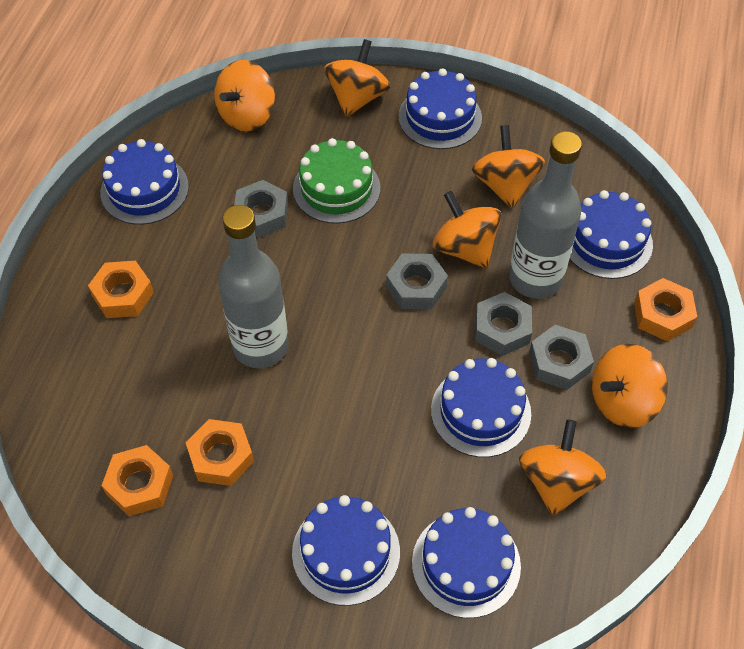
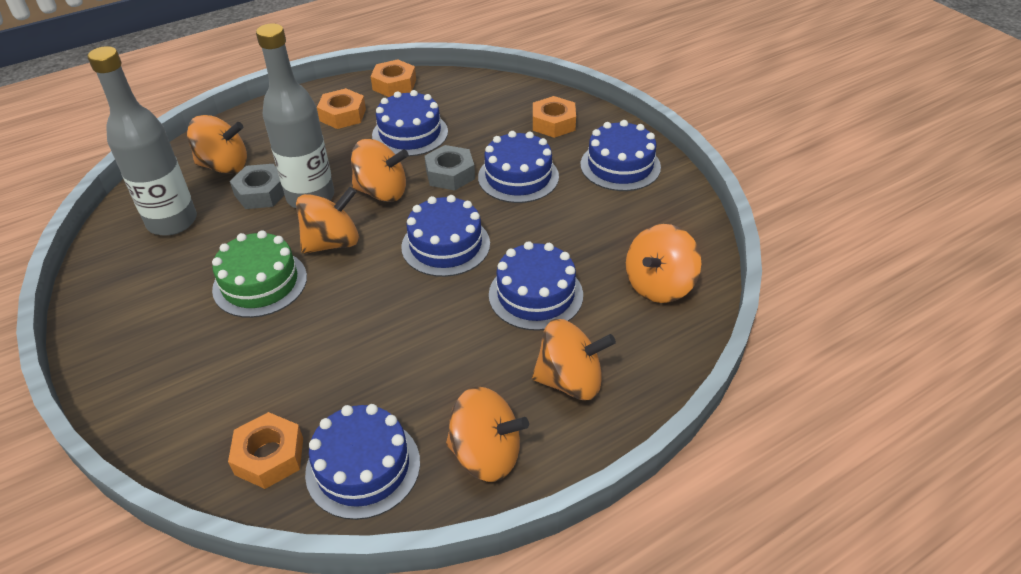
grey nut: 4 -> 2

